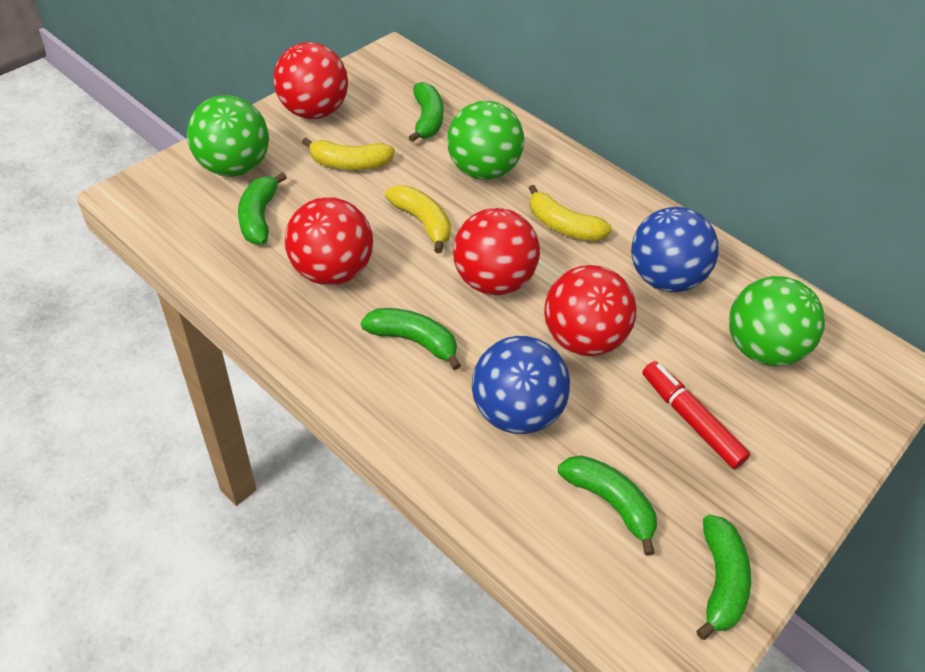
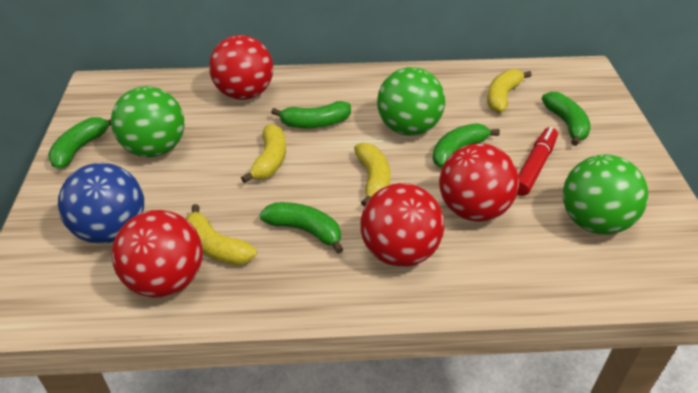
blue ball: 2 -> 1
yellow banana: 3 -> 4

